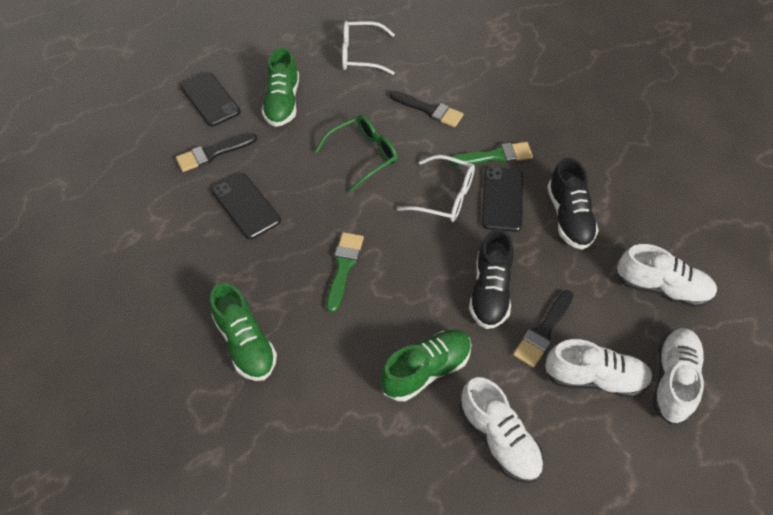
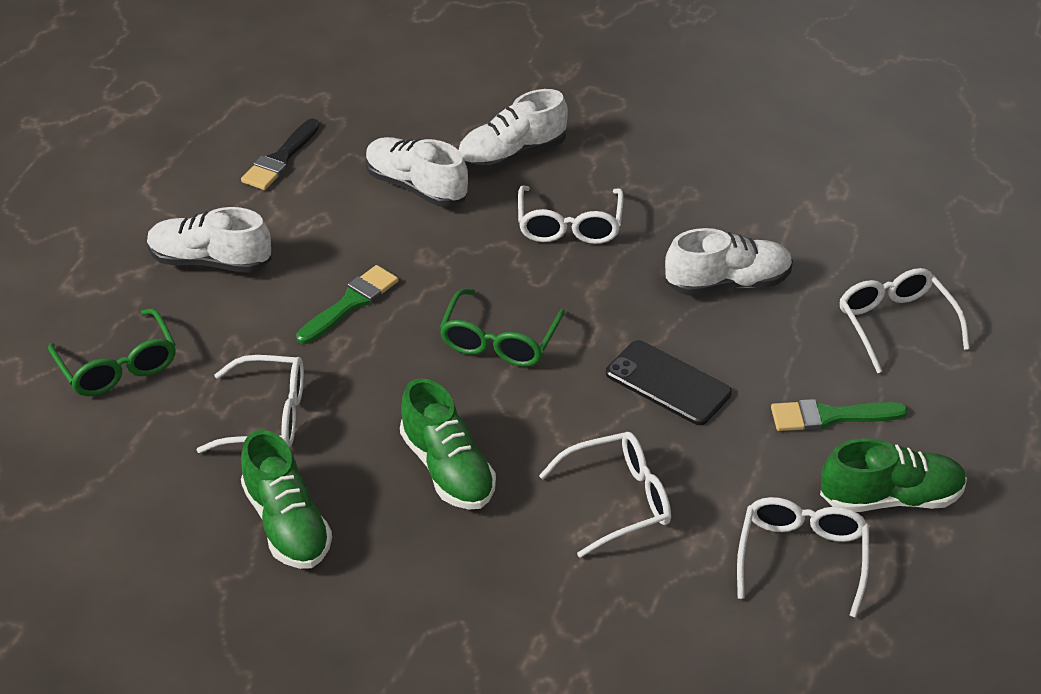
black brush: 3 -> 1
black phone: 3 -> 1
black shoe: 2 -> 0
green glasses: 1 -> 2
white glasses: 2 -> 5

